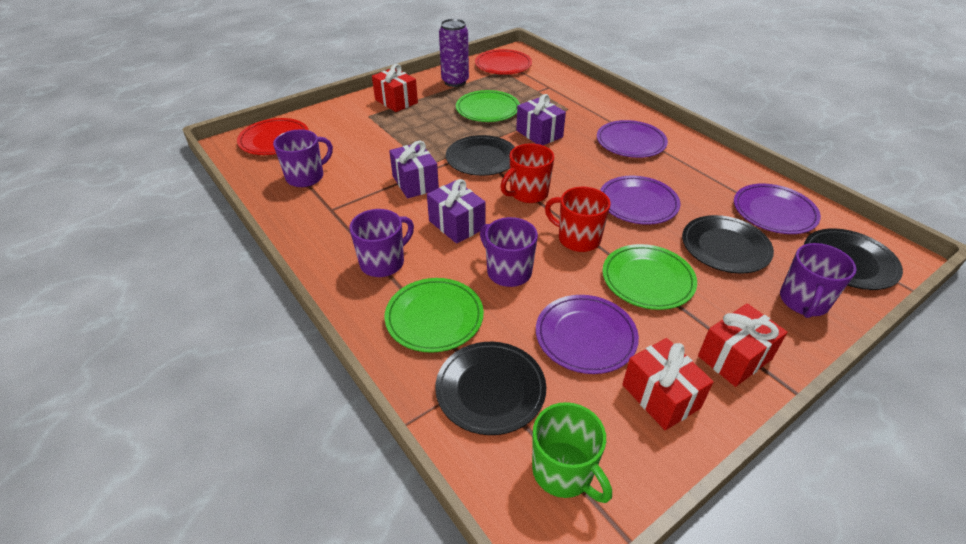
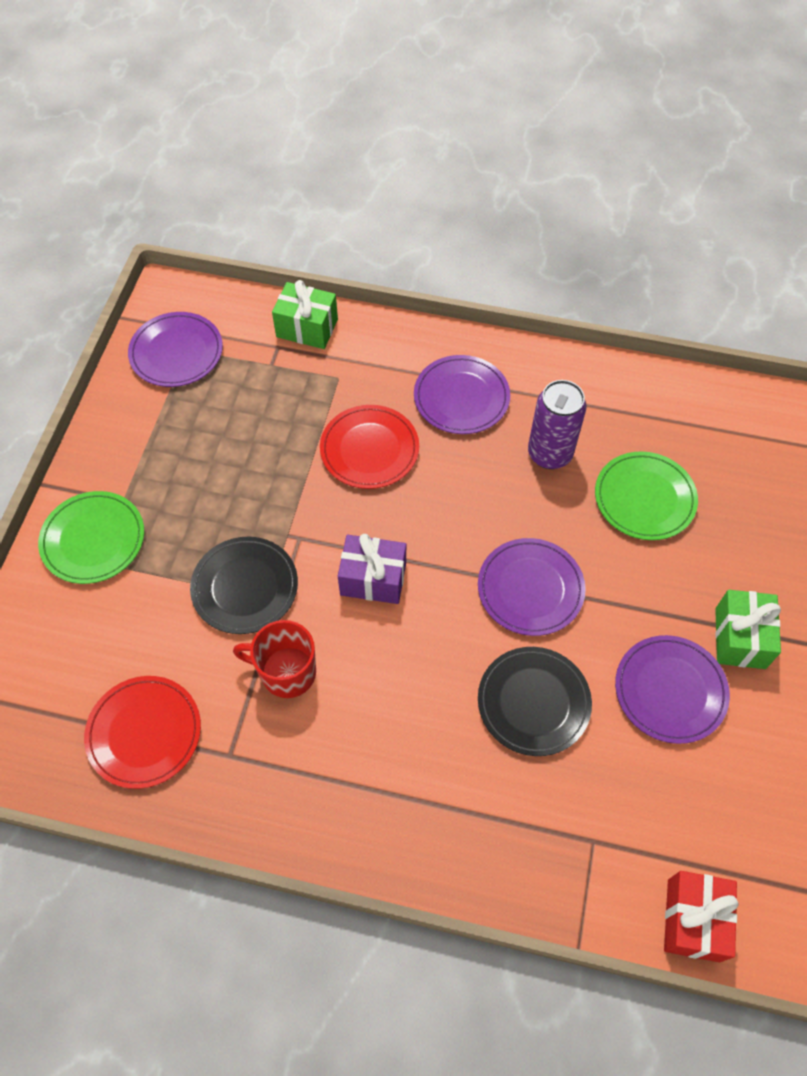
black plate: 4 -> 2
green gift: 0 -> 2
green mug: 1 -> 0
green plate: 3 -> 2
purple gift: 3 -> 1
purple mug: 4 -> 0
red gift: 3 -> 1
red mug: 2 -> 1

